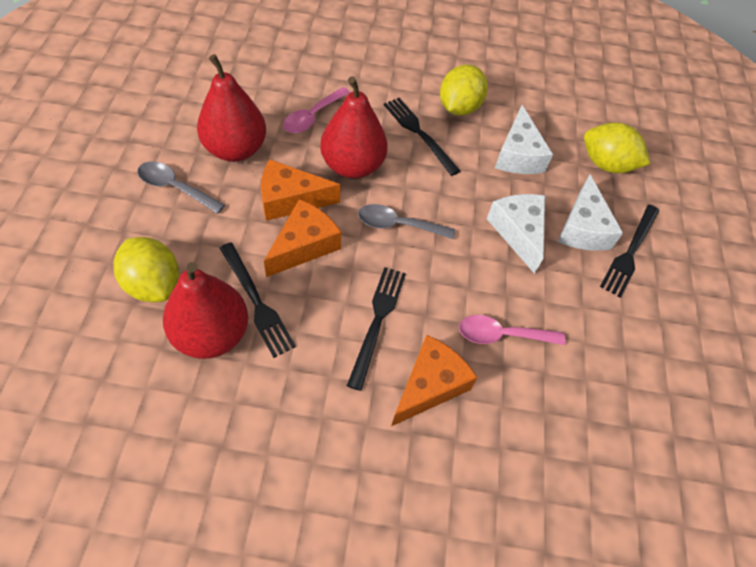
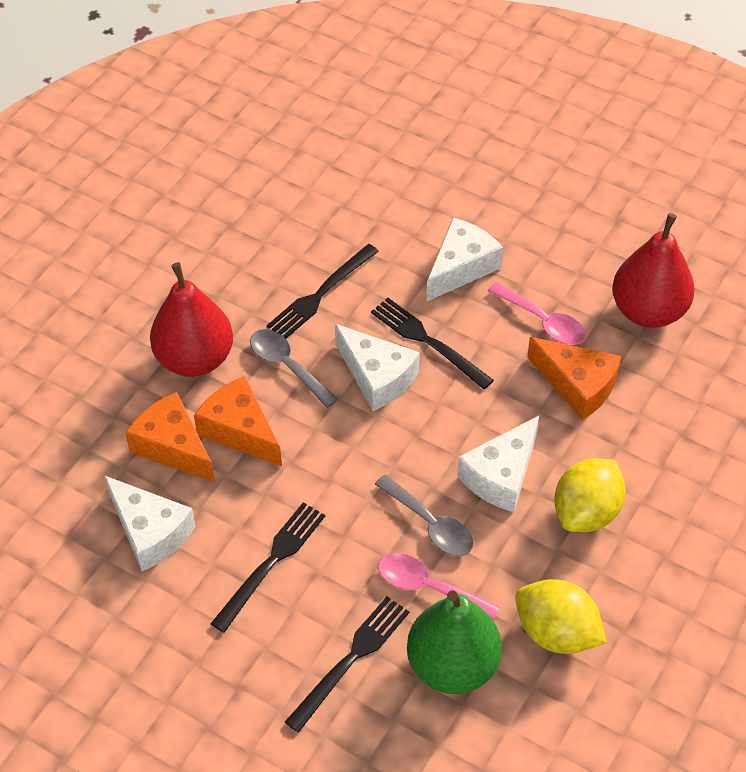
green pear: 0 -> 1
red pear: 3 -> 2
white cheese: 3 -> 4
yellow lemon: 3 -> 2

